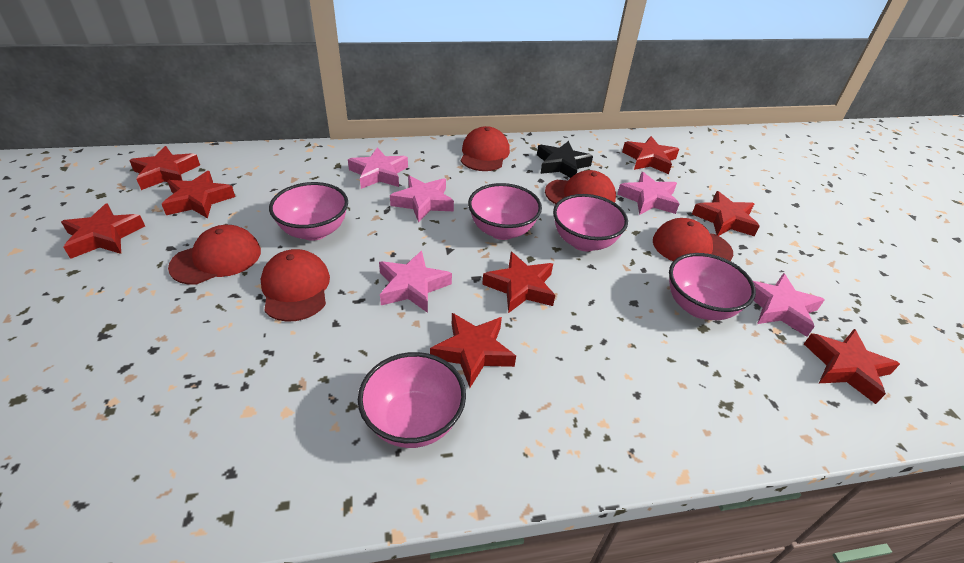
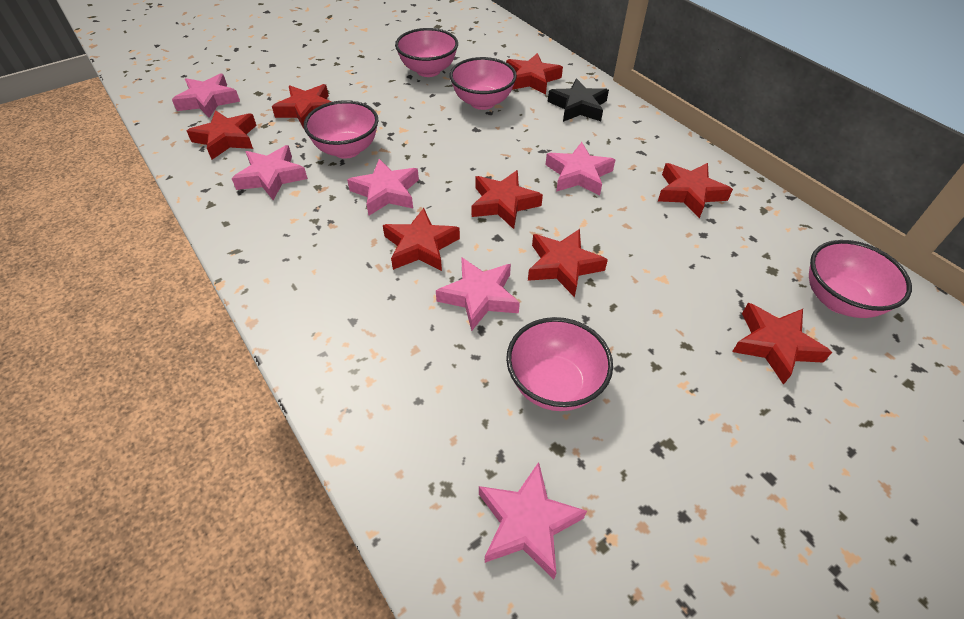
pink star: 5 -> 6
red cap: 5 -> 0

